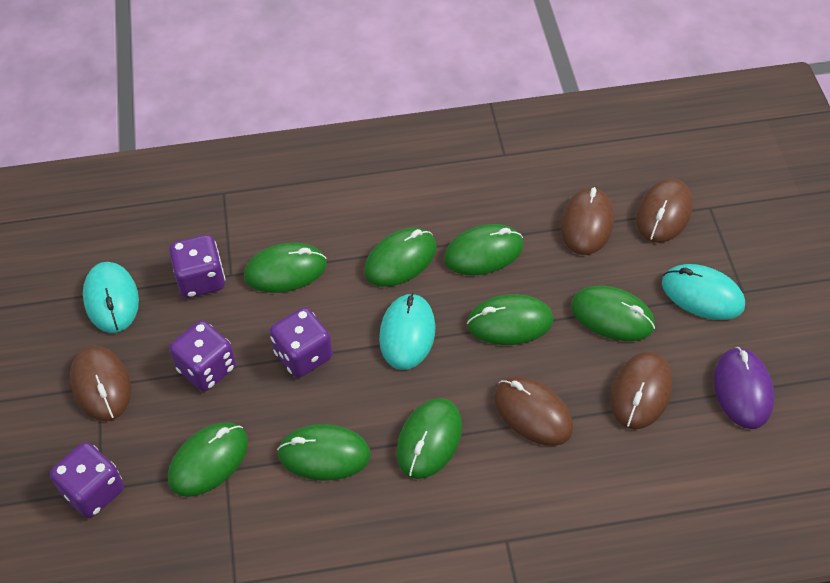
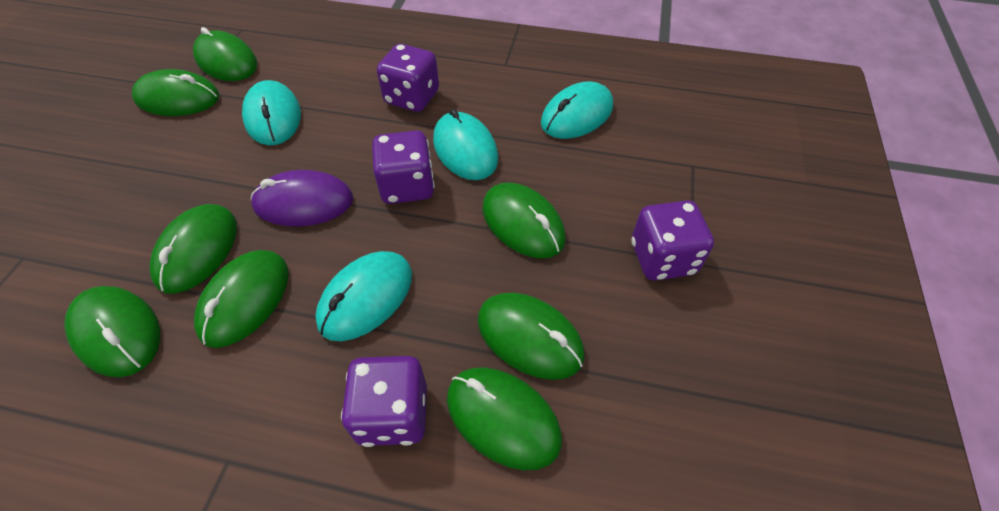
brown mouse: 5 -> 0
turquoise mouse: 3 -> 4

